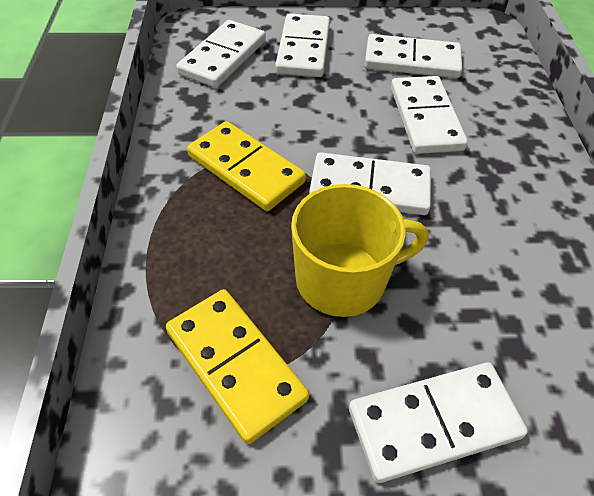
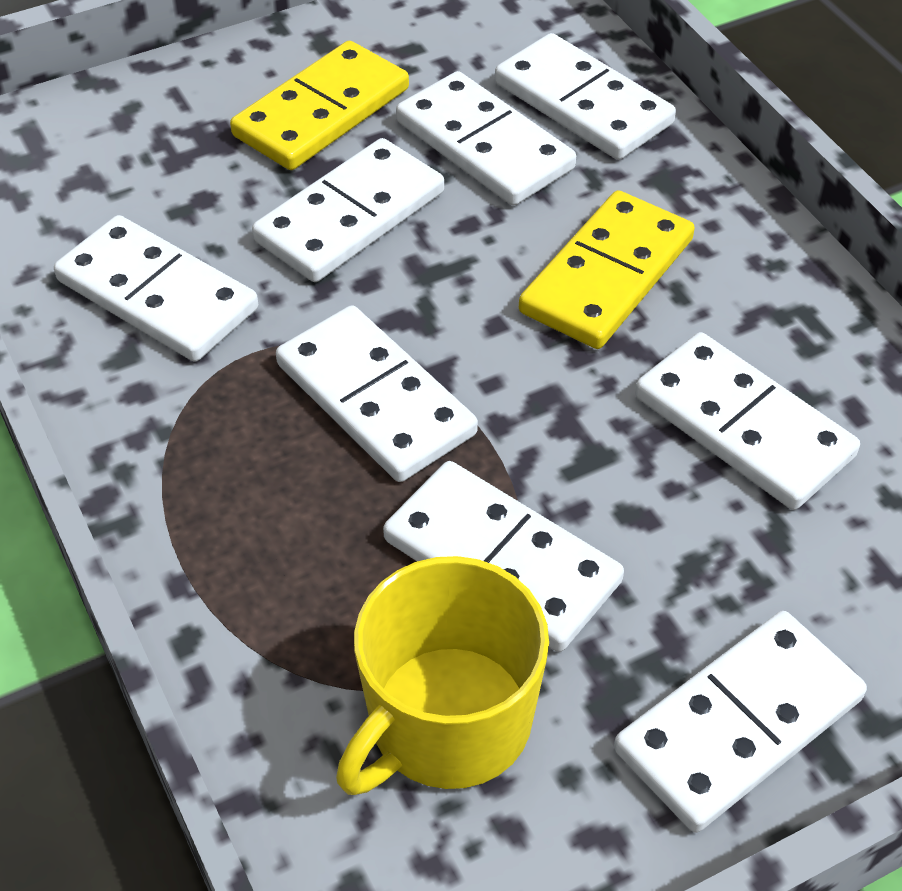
white domino: 6 -> 8

